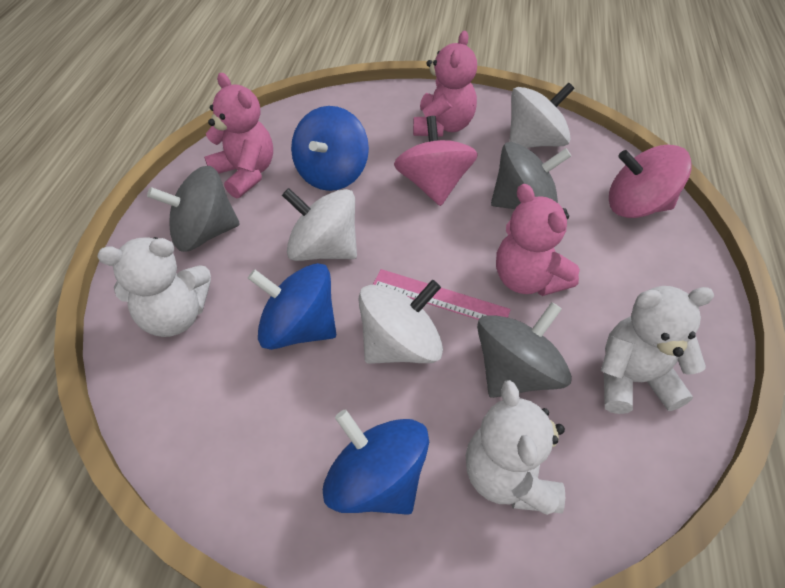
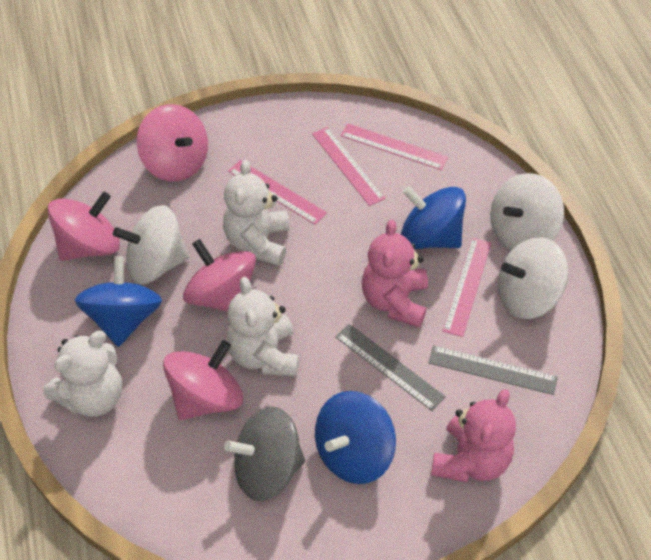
grey ruler: 0 -> 2
grey spinning top: 3 -> 1
pink ruler: 1 -> 4
pink spinning top: 2 -> 4
pink teddy bear: 3 -> 2

